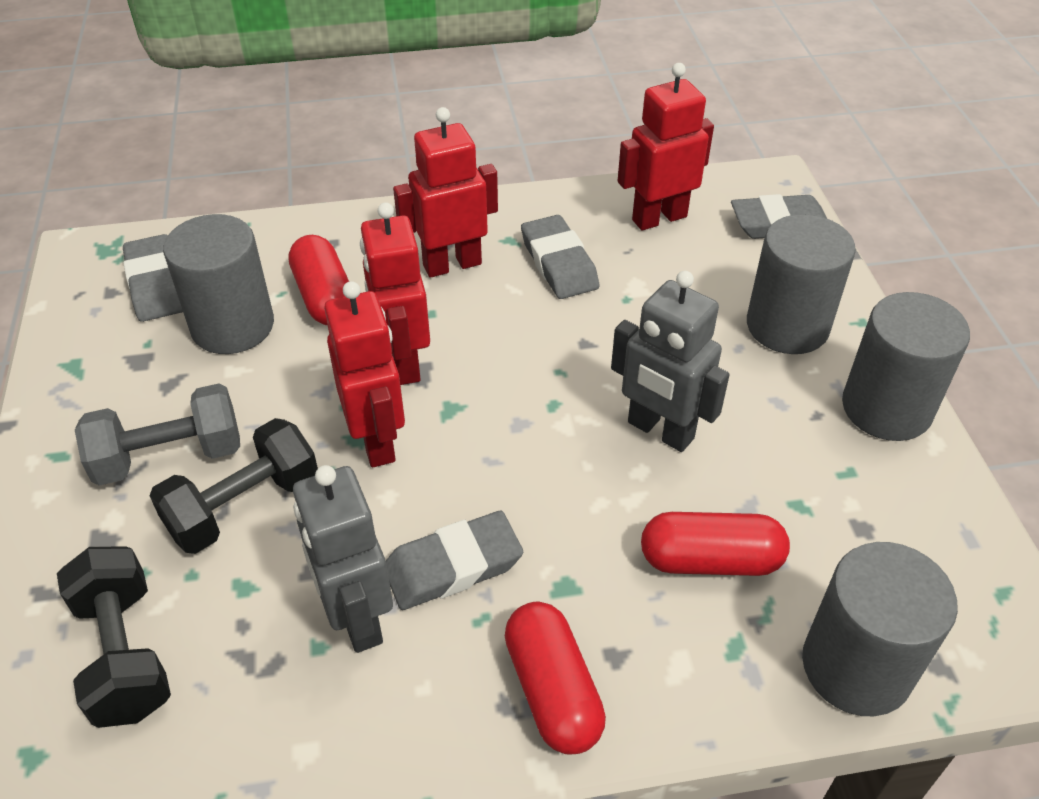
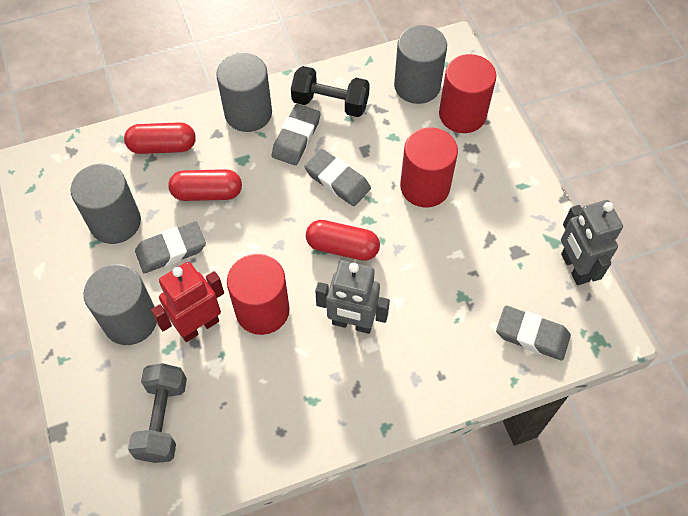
black dumbbell: 2 -> 1
red cylinder: 0 -> 3
red robot: 4 -> 1

